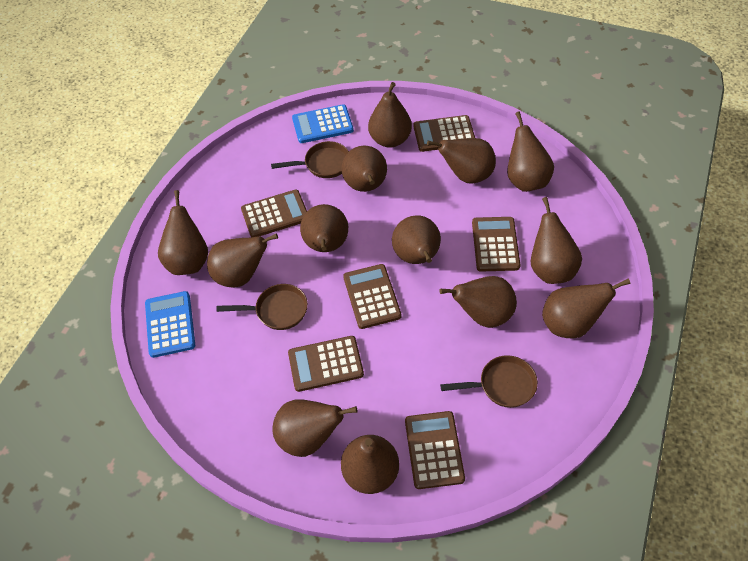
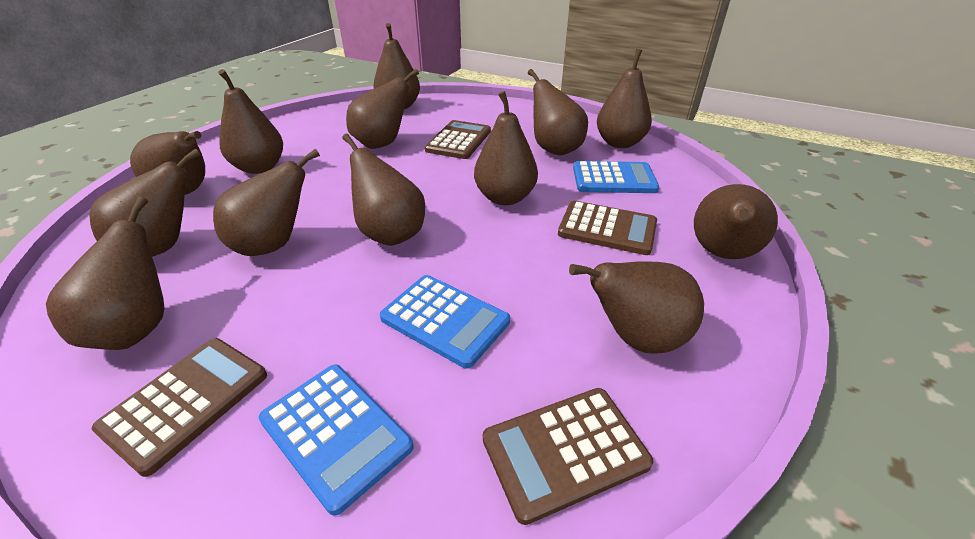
blue calculator: 2 -> 3
brown calculator: 6 -> 4
brown pan: 3 -> 0

